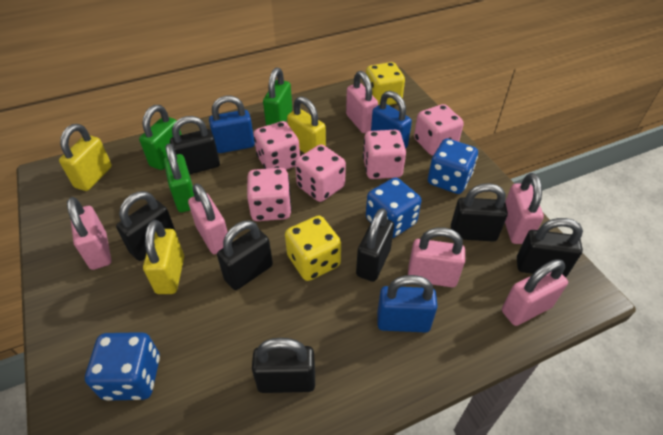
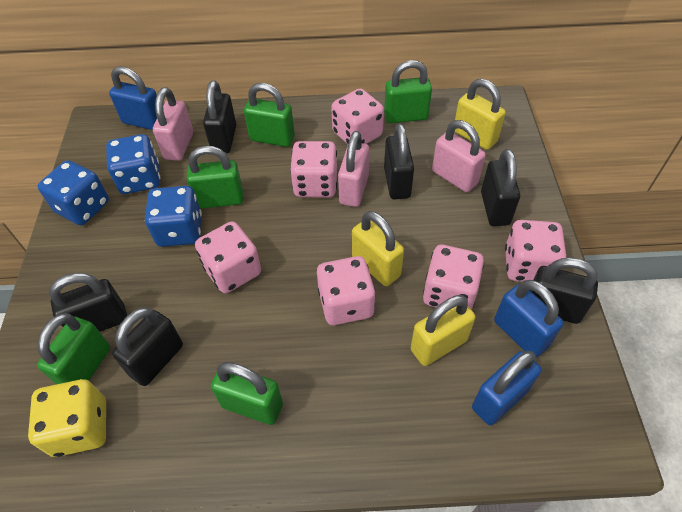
black padlock: 7 -> 6
green padlock: 3 -> 5
pink dice: 5 -> 6
pink padlock: 6 -> 3
yellow dice: 2 -> 1

